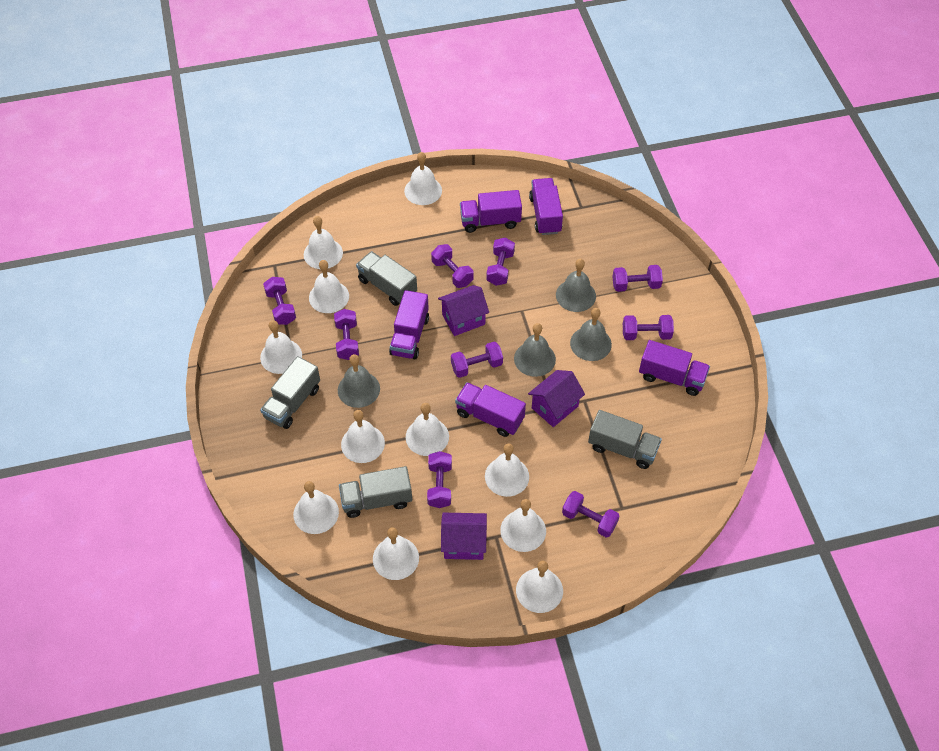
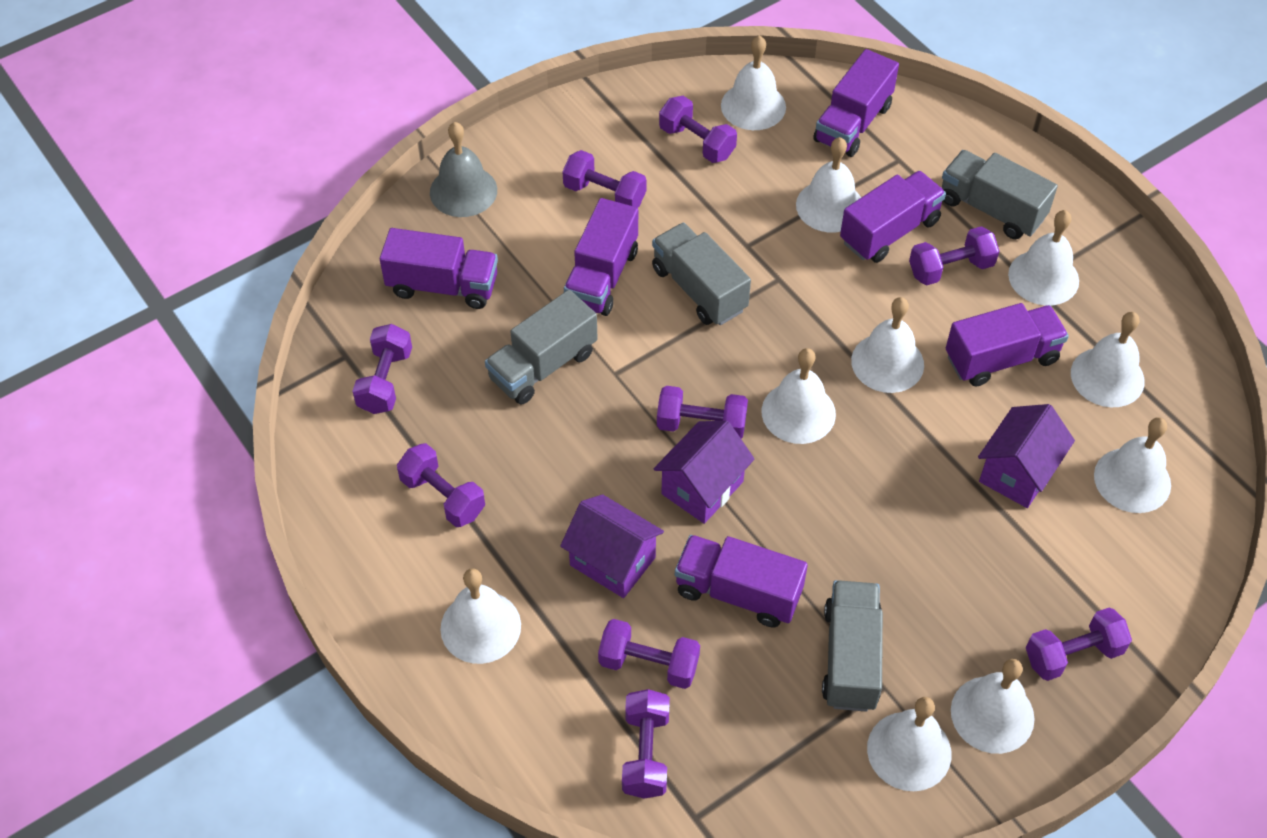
grey bell: 4 -> 1
purple truck: 5 -> 6
white bell: 11 -> 10

